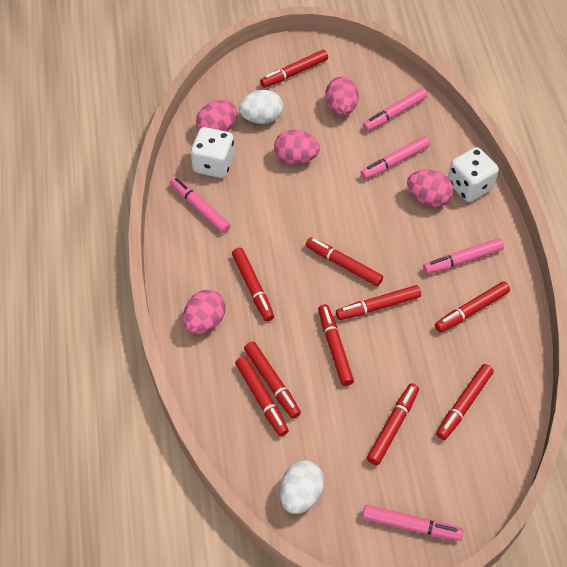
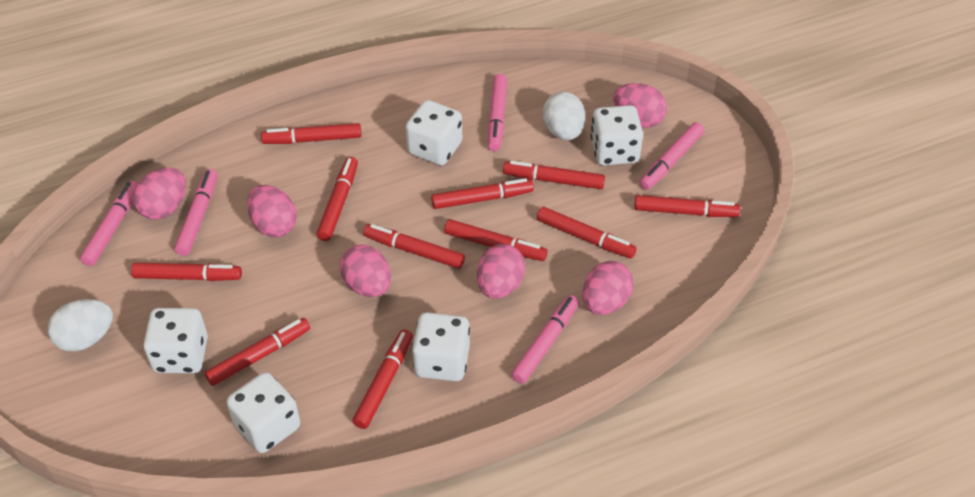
pink egg: 5 -> 6
red marker: 10 -> 11
white dice: 2 -> 5

